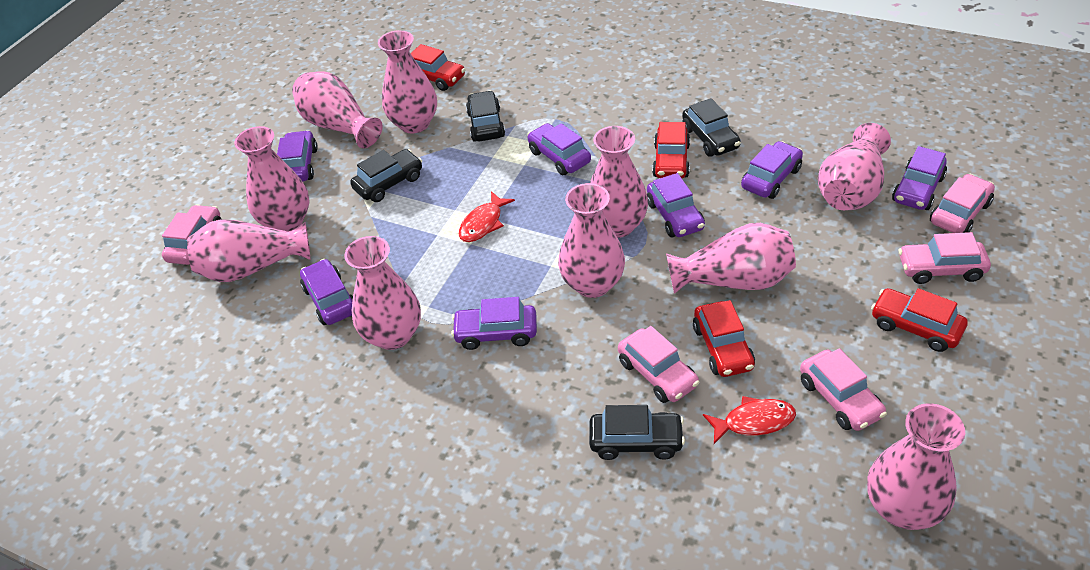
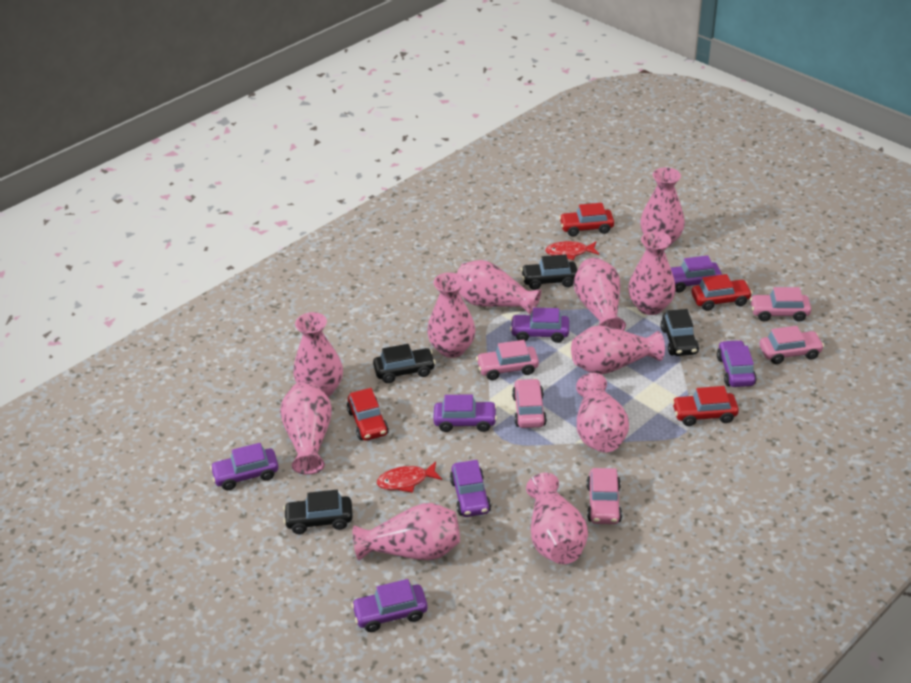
pink vase: 10 -> 11

